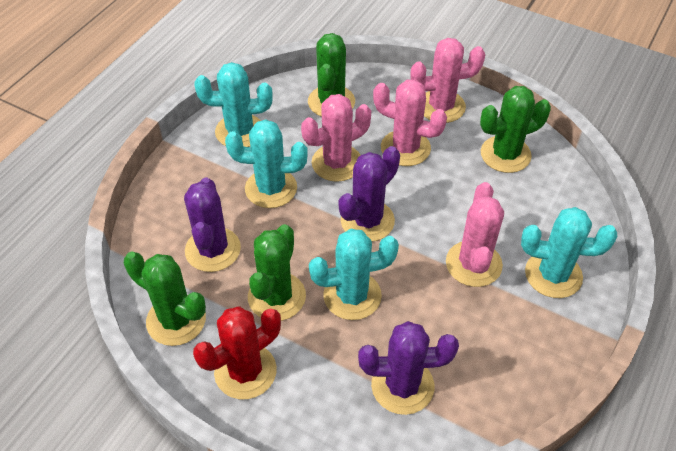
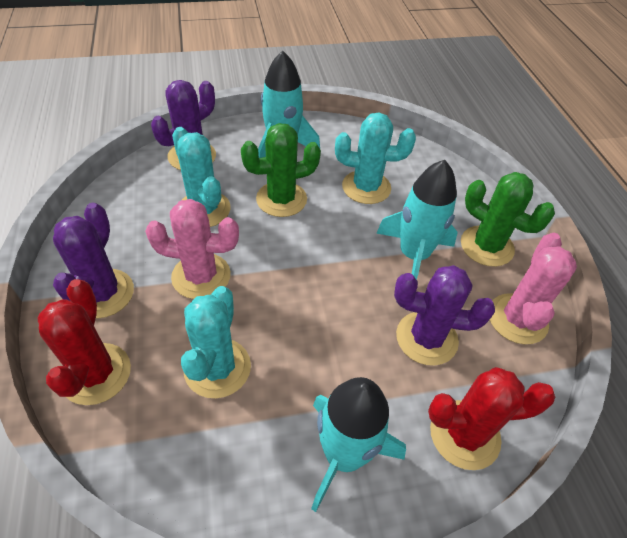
green cactus: 4 -> 2
pink cactus: 4 -> 2
red cactus: 1 -> 2
turquoise cactus: 4 -> 3
turquoise rocket: 0 -> 3

